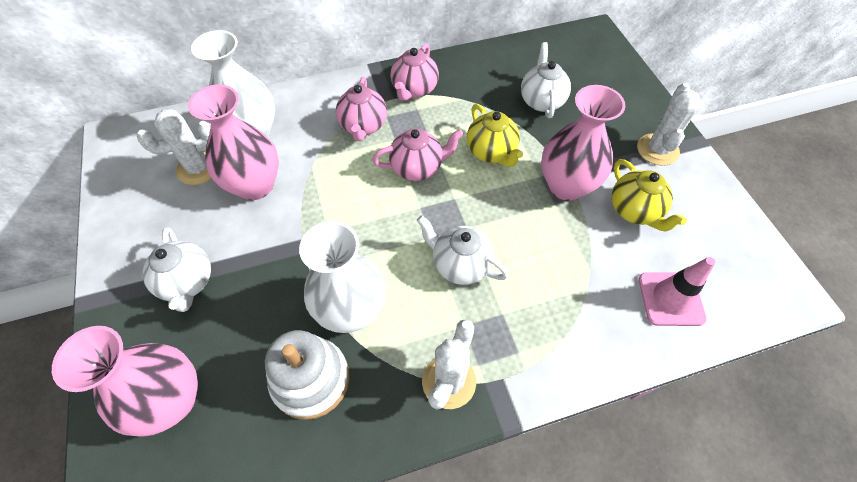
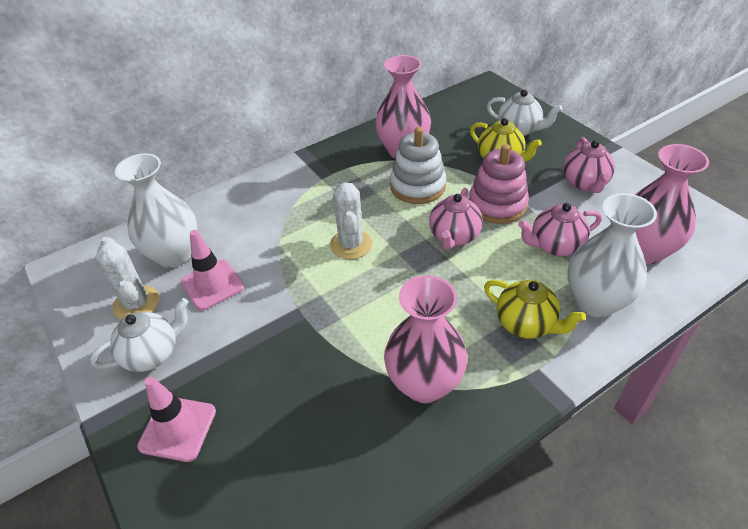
pink stacking toy: 0 -> 1
pink traffic cone: 1 -> 2
white cactus: 3 -> 2
white teapot: 3 -> 2

